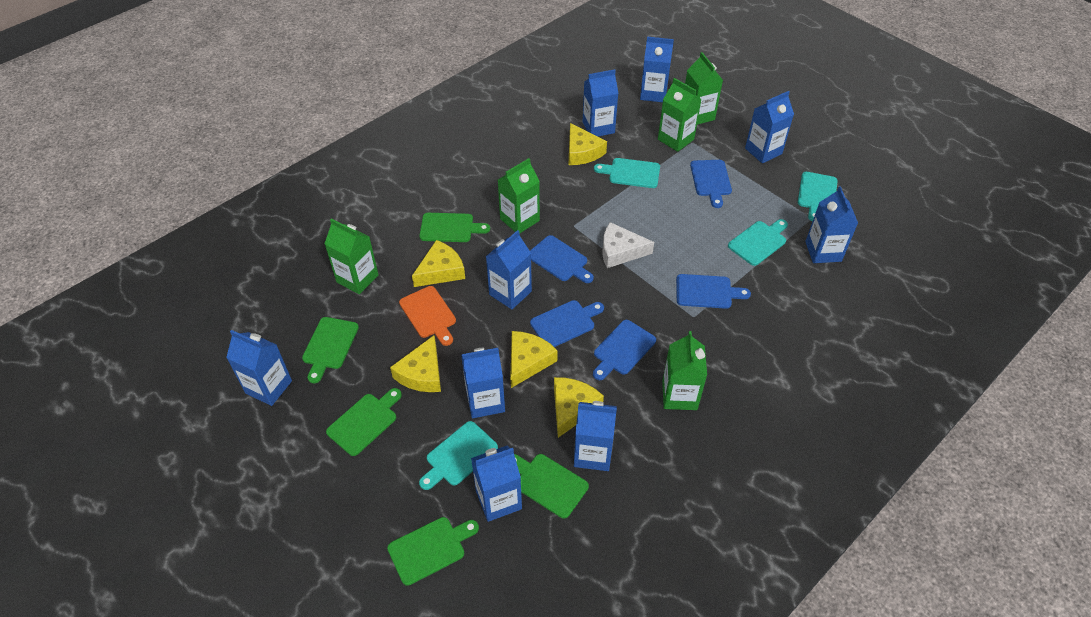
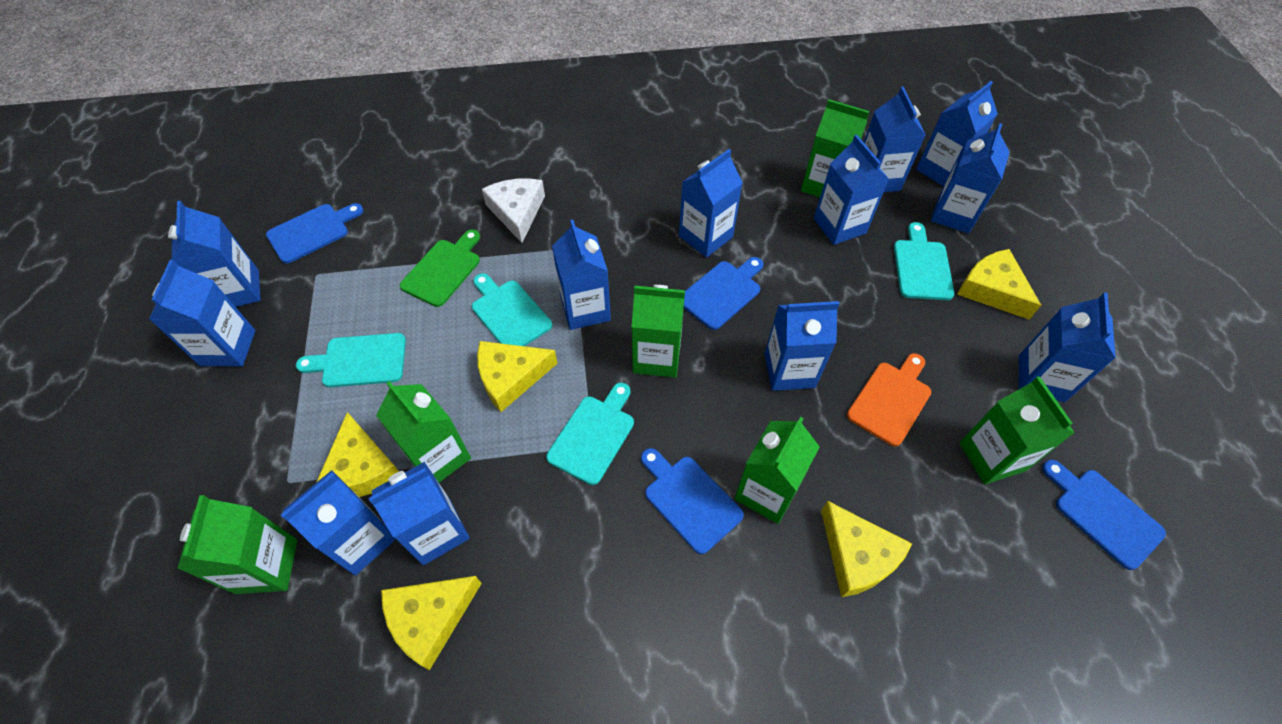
blue carton: 9 -> 12
blue cutting board: 5 -> 4
green carton: 5 -> 6
green cutting board: 5 -> 1

